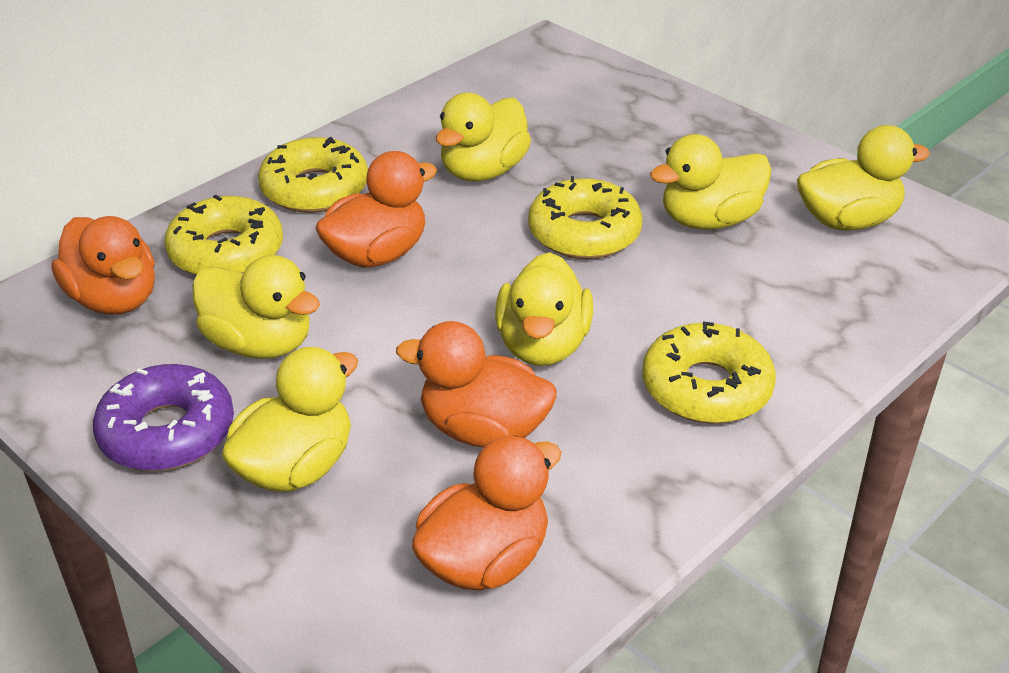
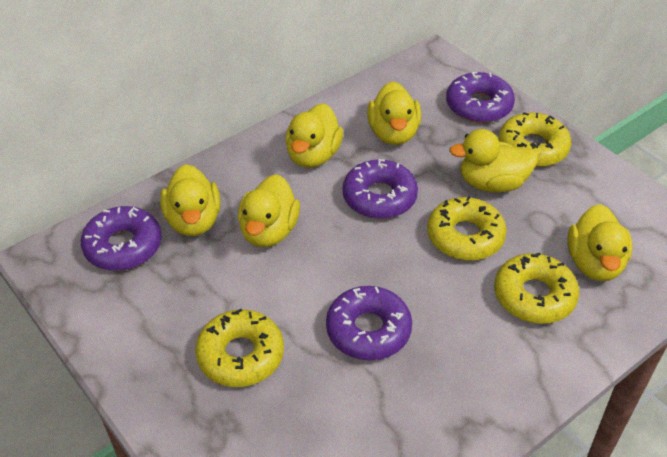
orange duck: 4 -> 0
purple donut: 1 -> 4

